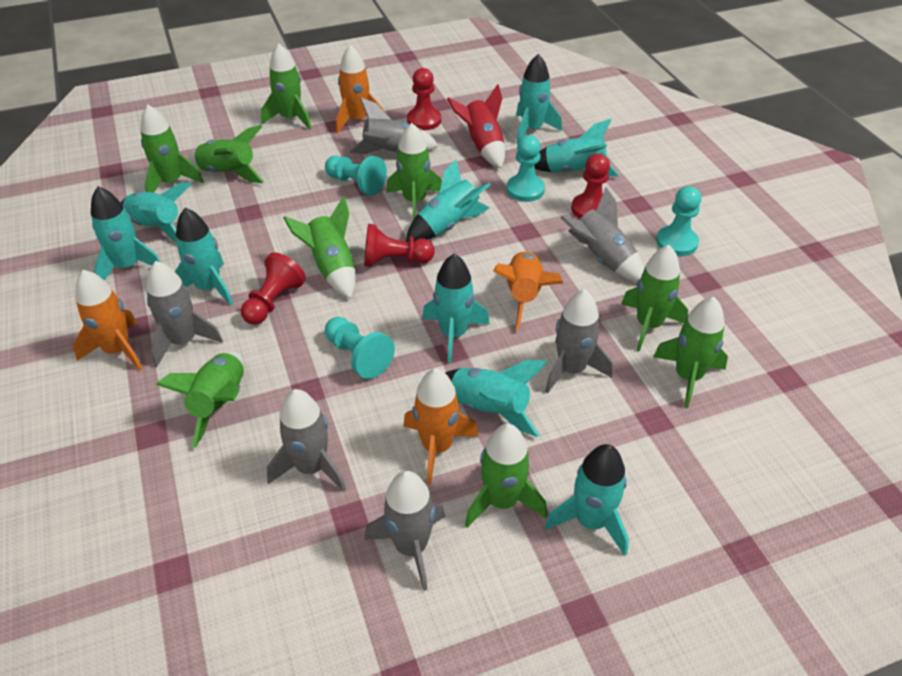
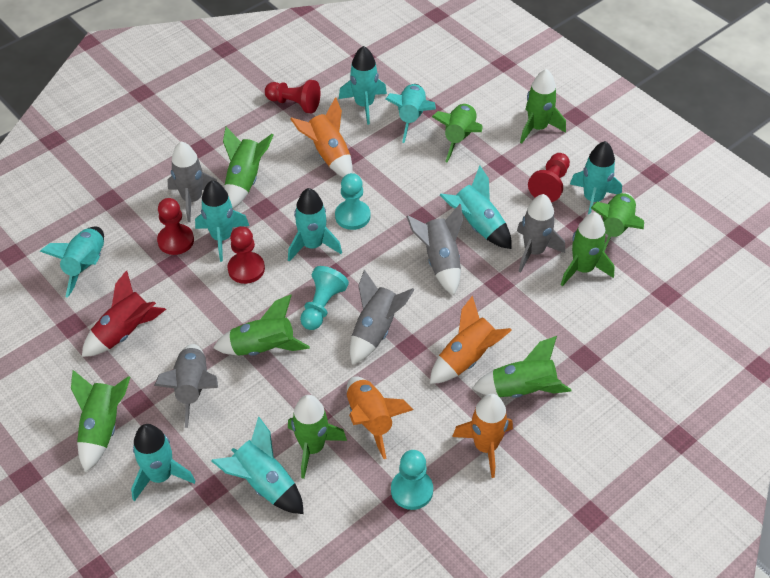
grey rocket: 6 -> 5
turquoise pawn: 4 -> 3

